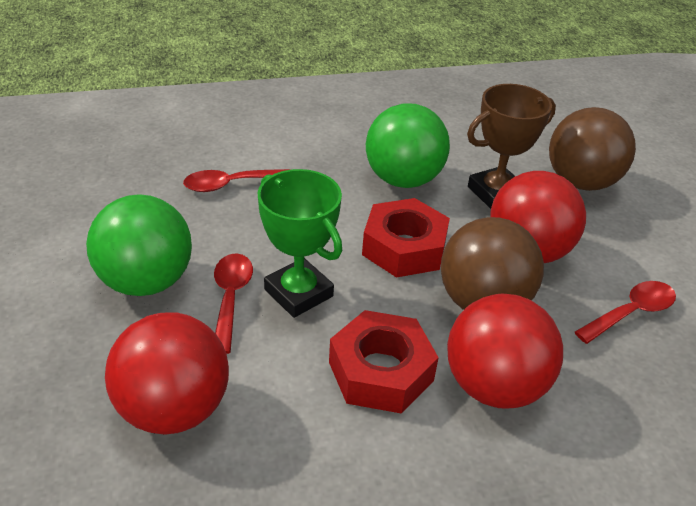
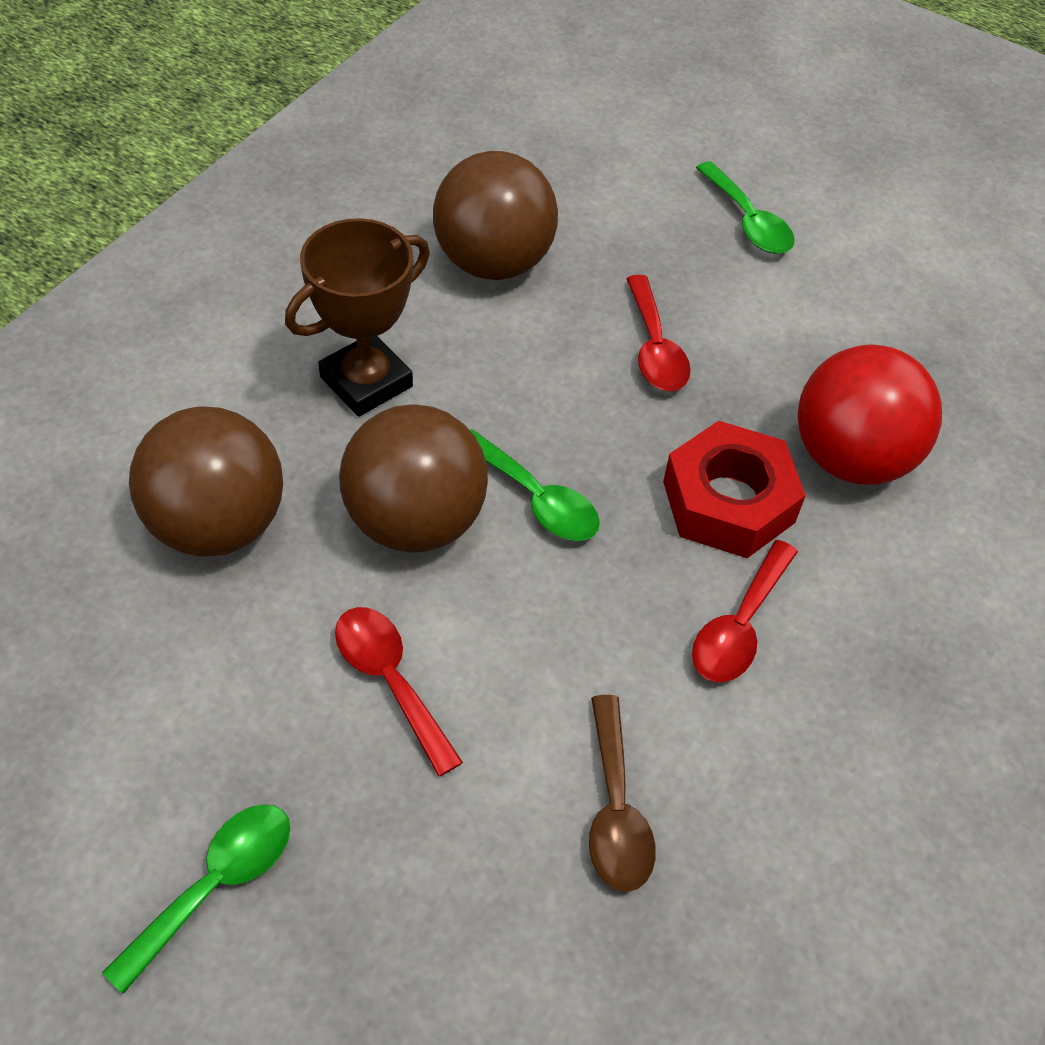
brown ball: 2 -> 3
brown spoon: 0 -> 1
green ball: 2 -> 0
green spoon: 0 -> 3
green trophy: 1 -> 0
red ball: 3 -> 1
red nut: 2 -> 1

